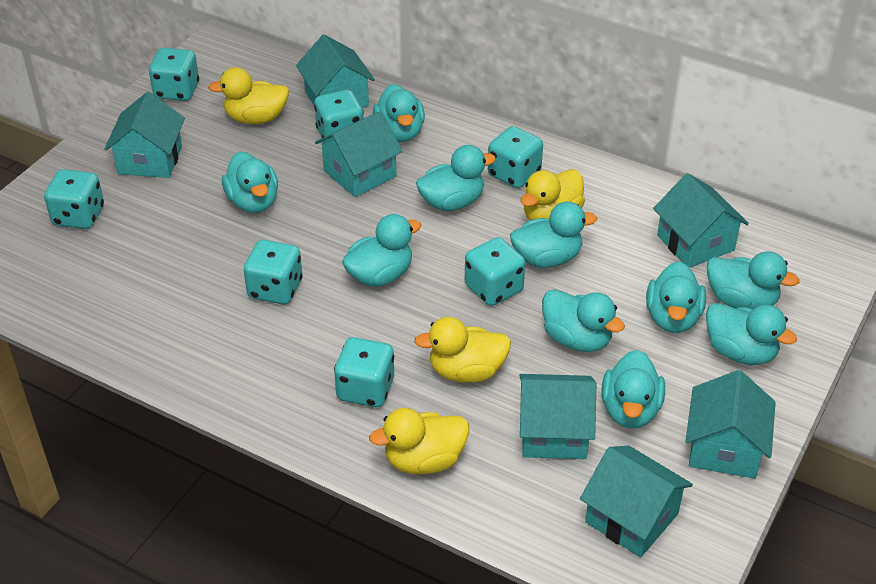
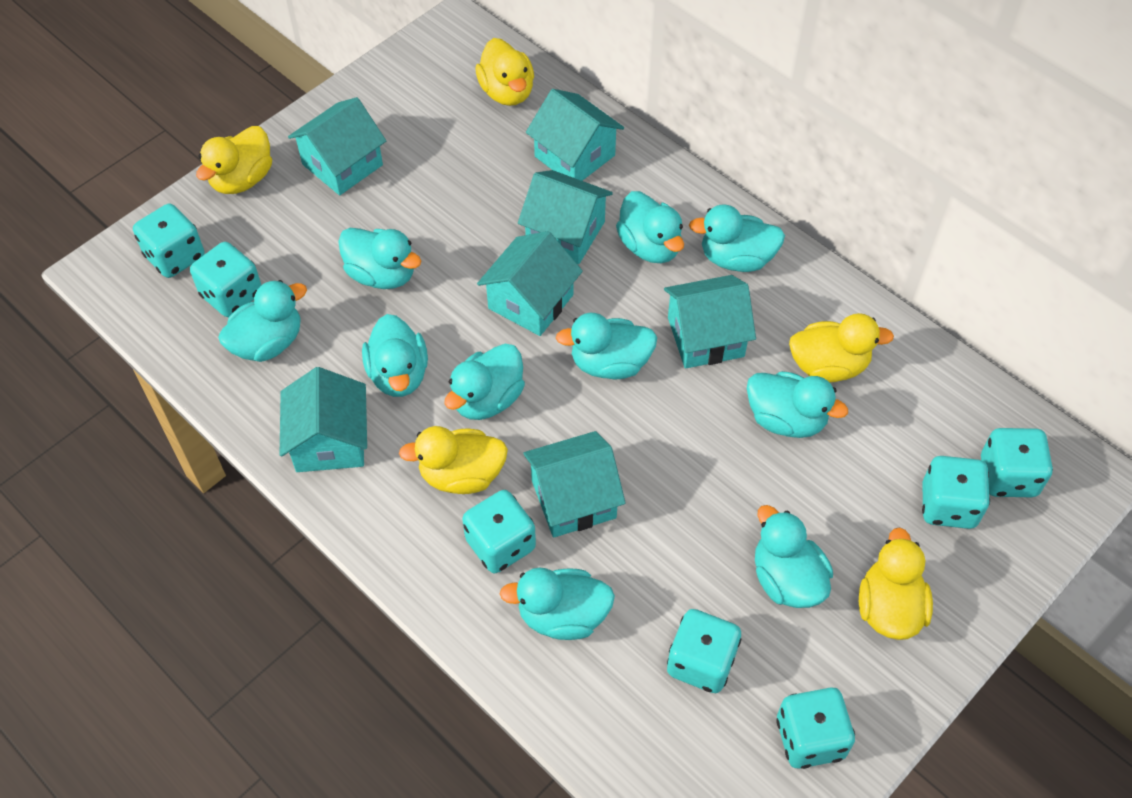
yellow duck: 4 -> 5

